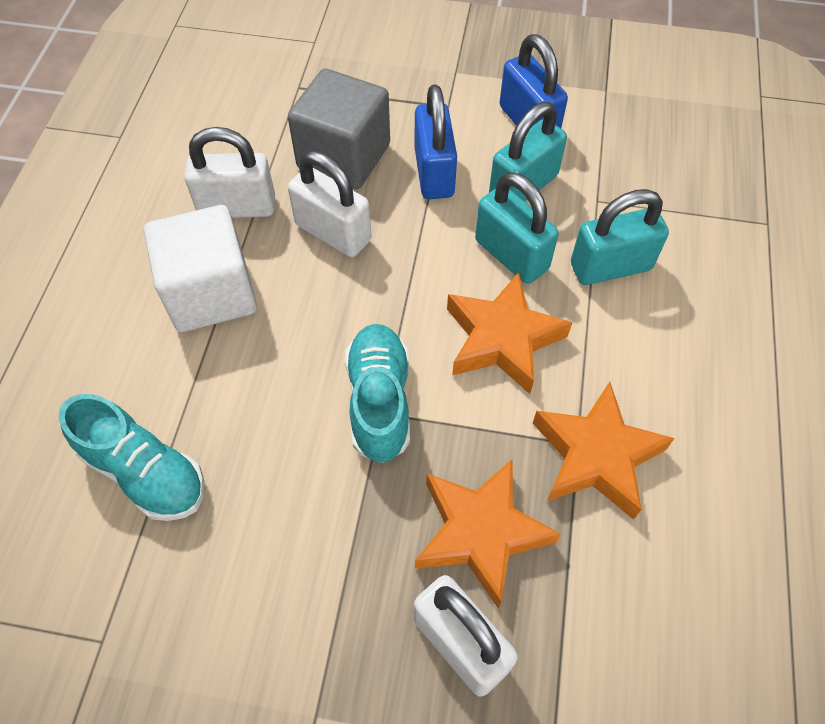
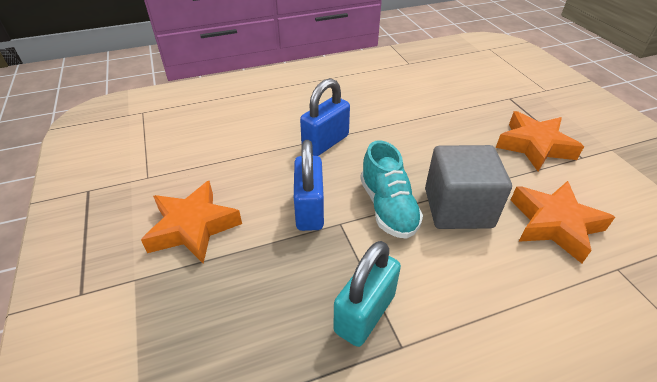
turquoise padlock: 3 -> 1
turquoise shoe: 2 -> 1
white cube: 1 -> 0
white padlock: 3 -> 0

